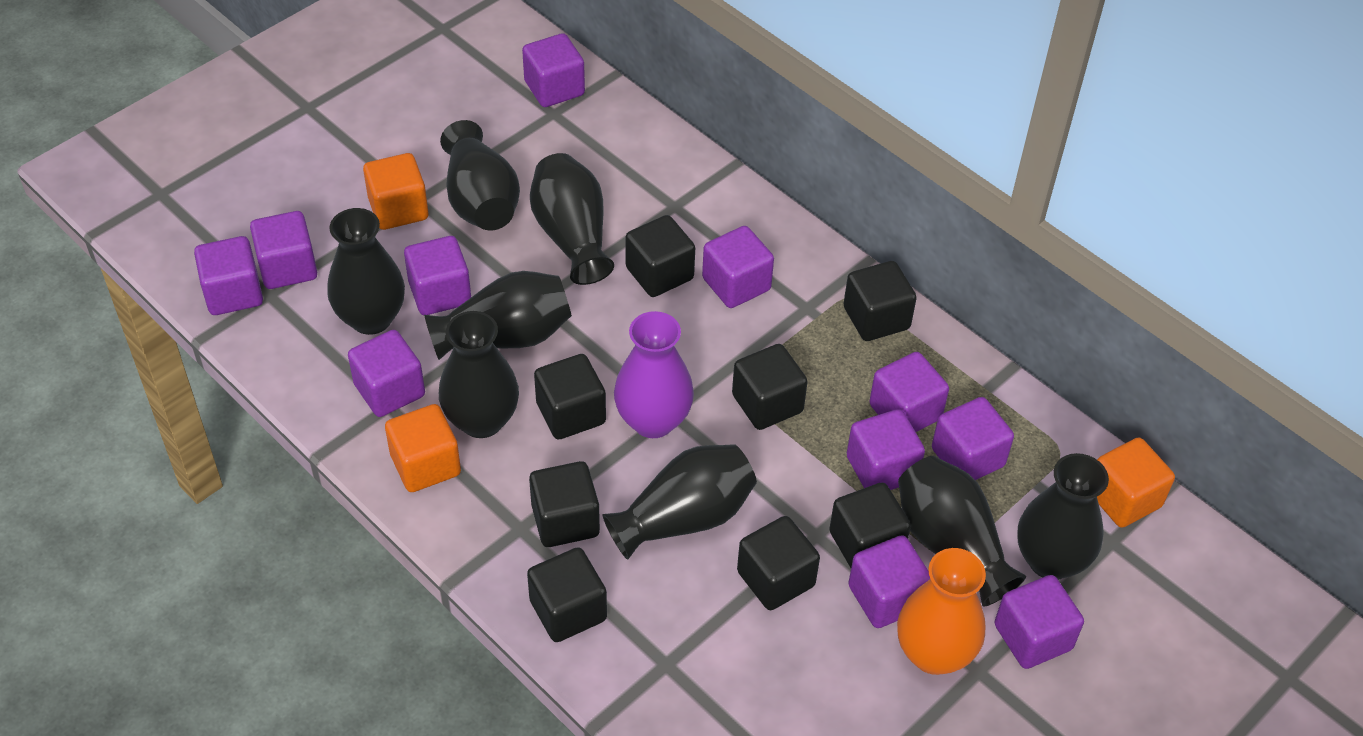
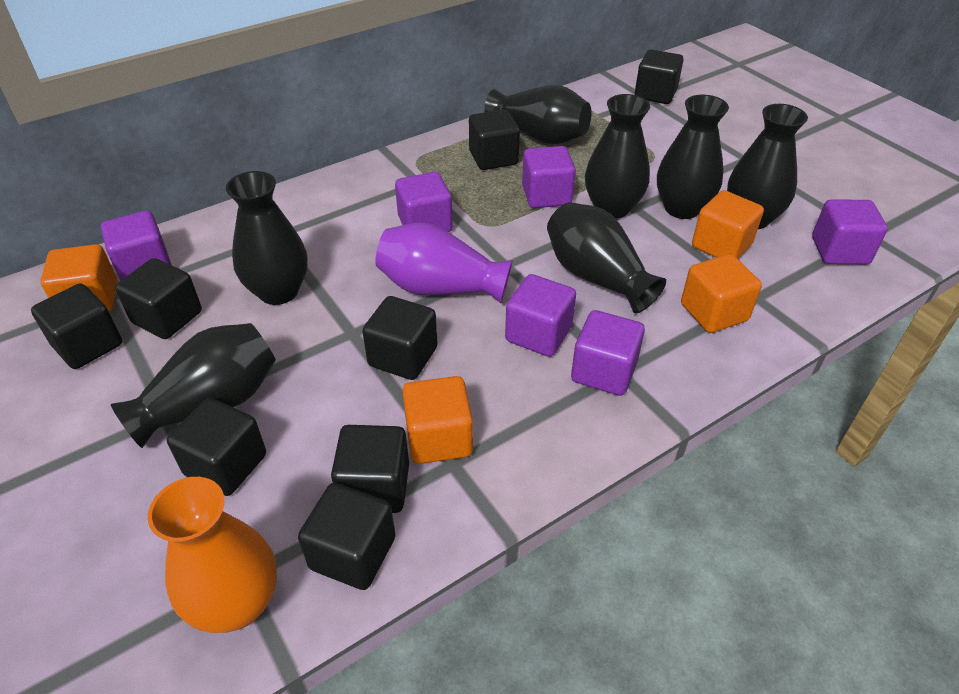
black vase: 8 -> 7
orange cube: 3 -> 4
purple cube: 11 -> 6

